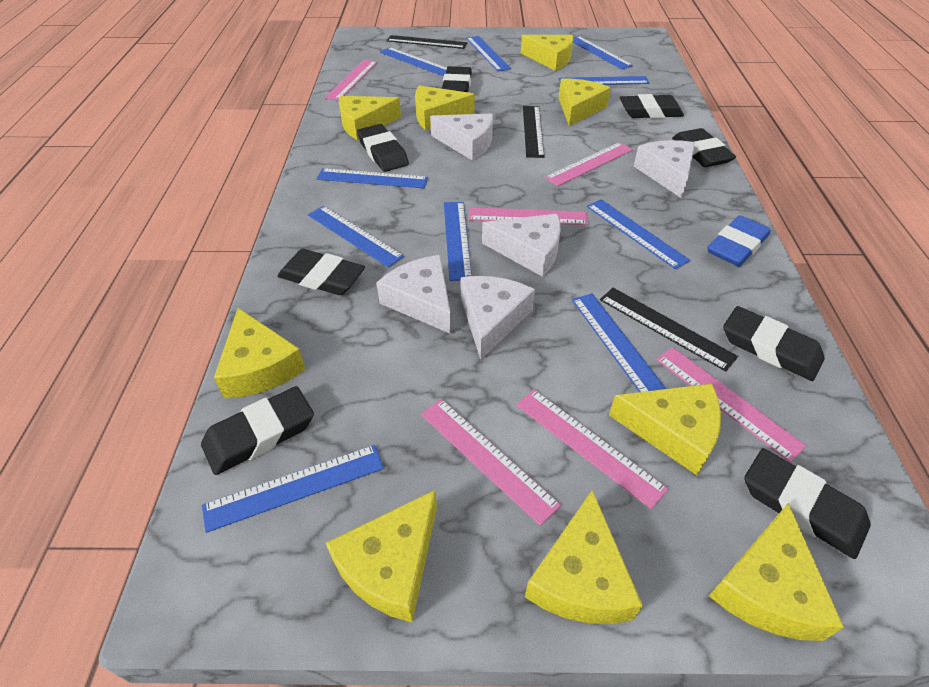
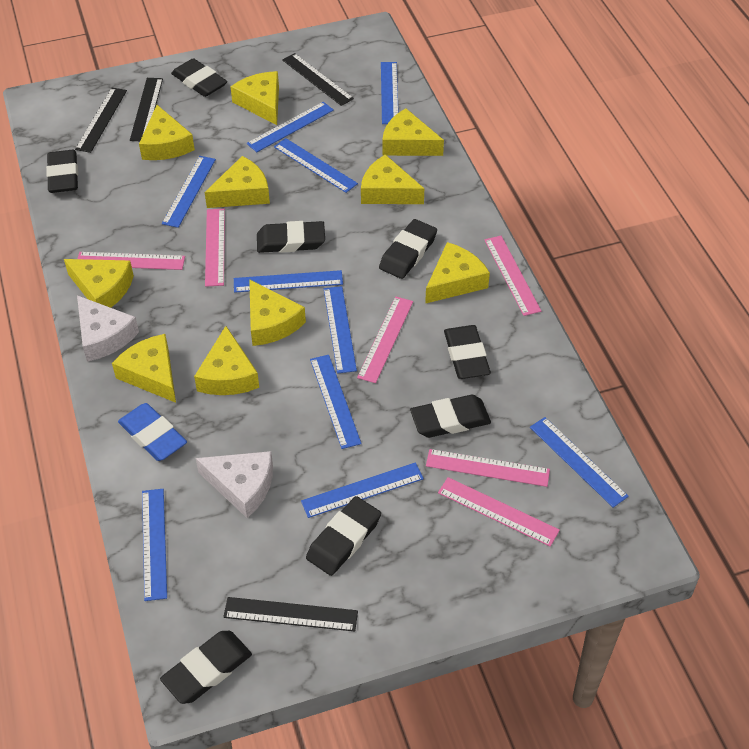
black ruler: 3 -> 4
white cheese: 5 -> 2
yellow cheese: 9 -> 10

